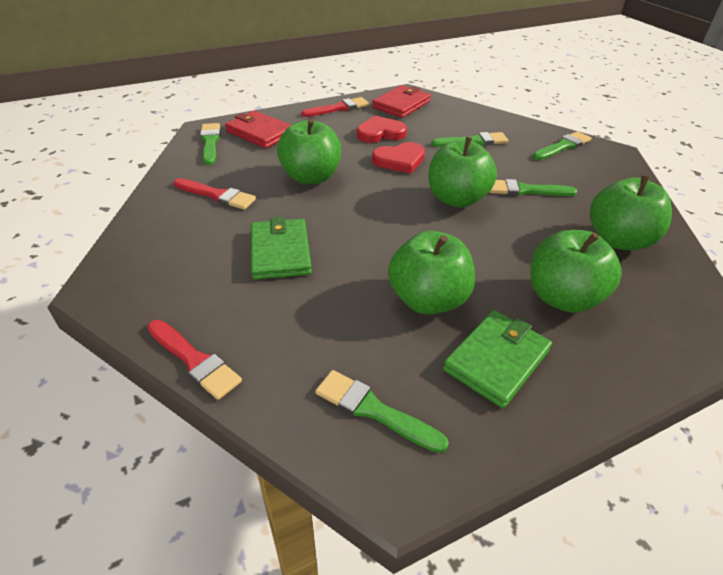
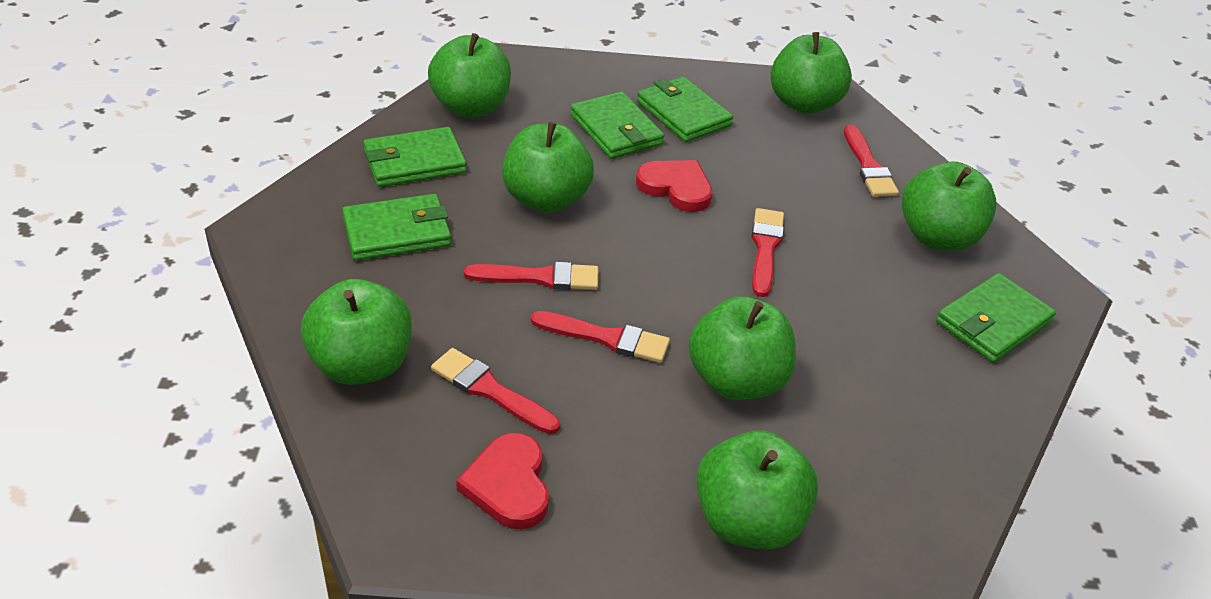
green apple: 5 -> 7
green brush: 5 -> 0
green wallet: 2 -> 5
red brush: 3 -> 5
red wallet: 2 -> 0

